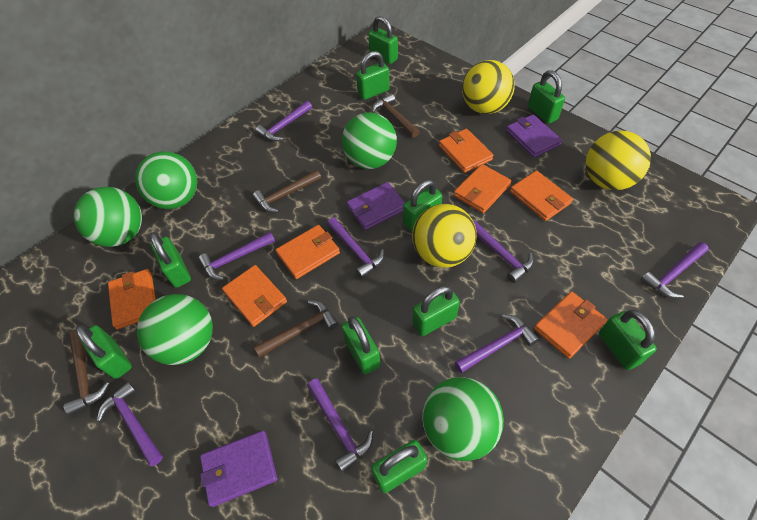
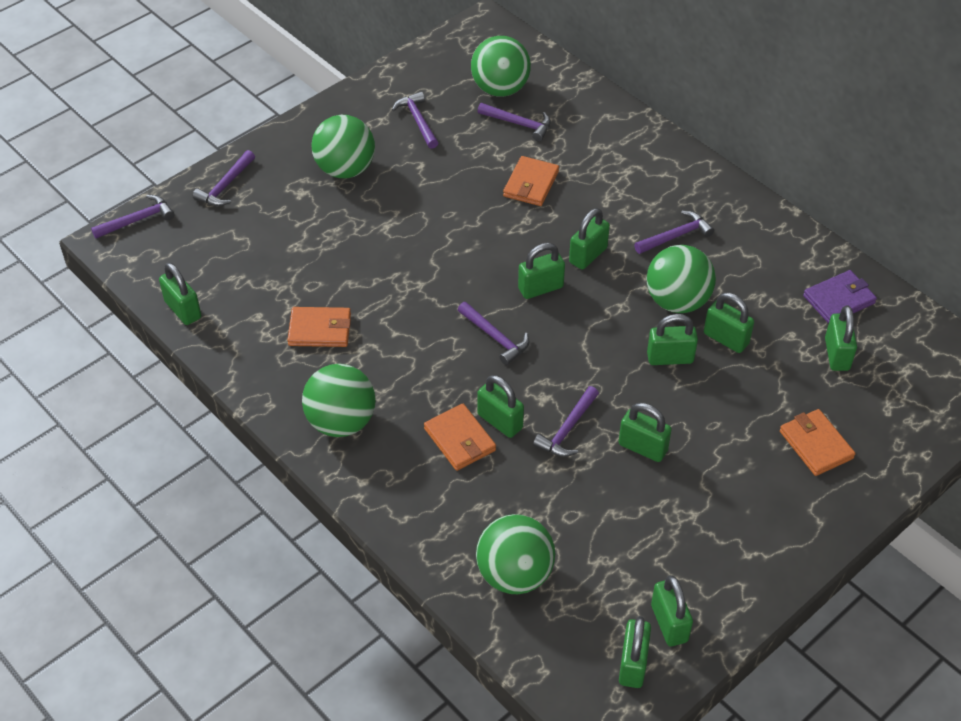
brown hammer: 4 -> 0
orange wallet: 7 -> 4
purple hammer: 8 -> 7
purple wallet: 3 -> 1
yellow ball: 3 -> 0

